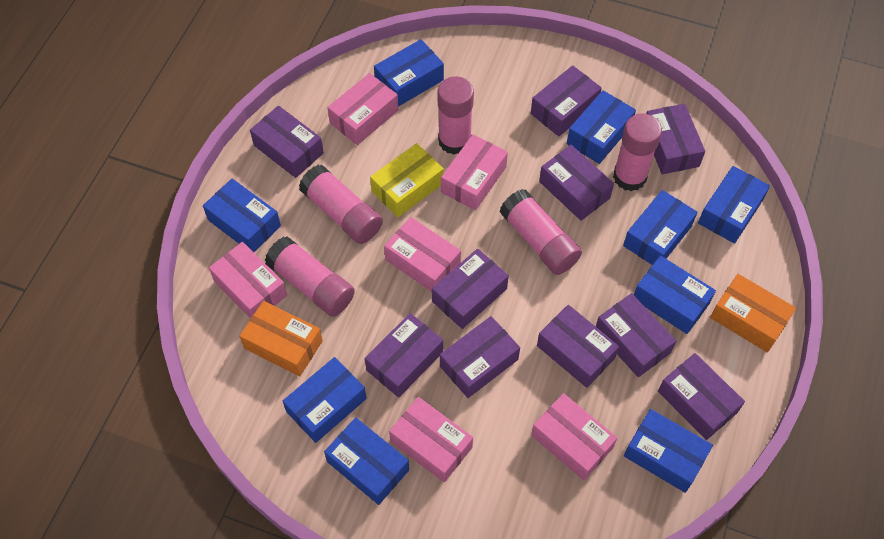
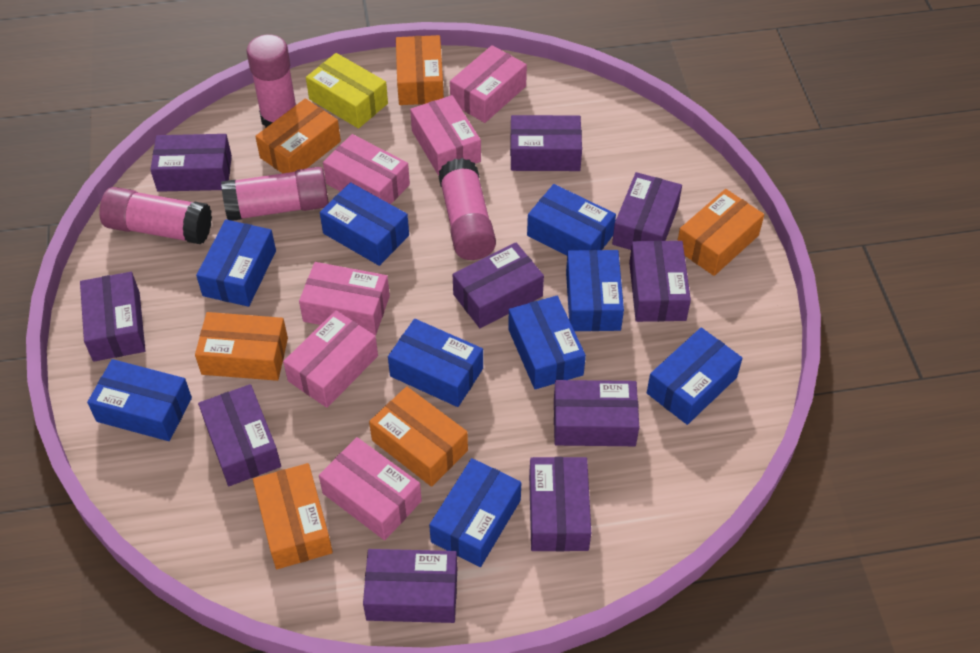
orange box: 2 -> 6
pink glue stick: 5 -> 4

